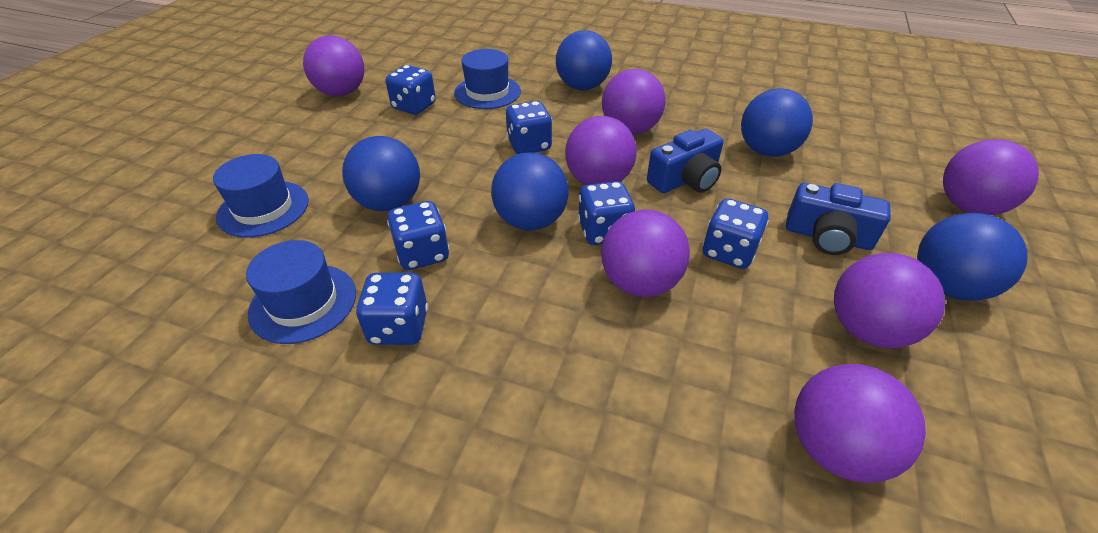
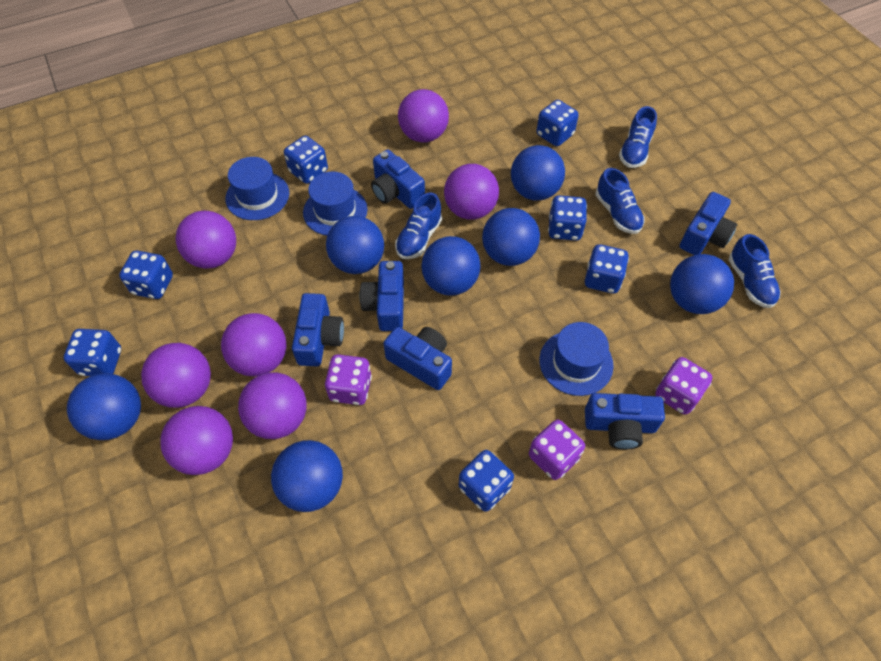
blue ball: 5 -> 7
blue camera: 2 -> 6
blue dice: 6 -> 7
blue shoe: 0 -> 4
purple dice: 0 -> 3

